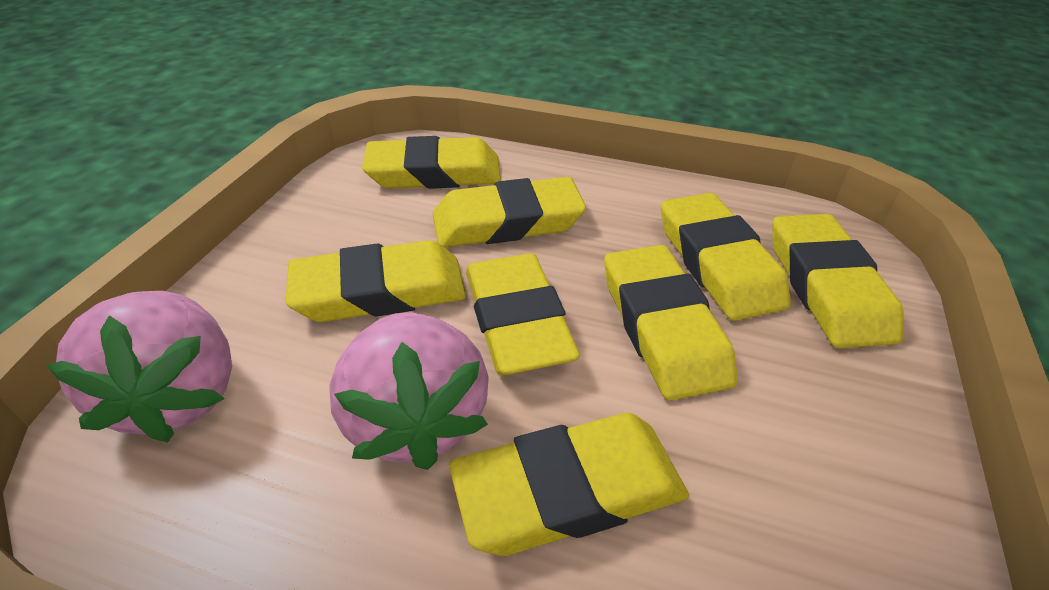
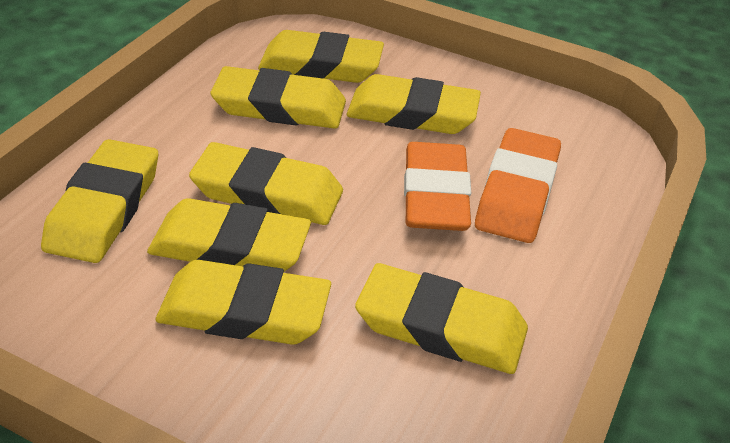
orange eraser: 0 -> 2
pink strawberry: 2 -> 0

